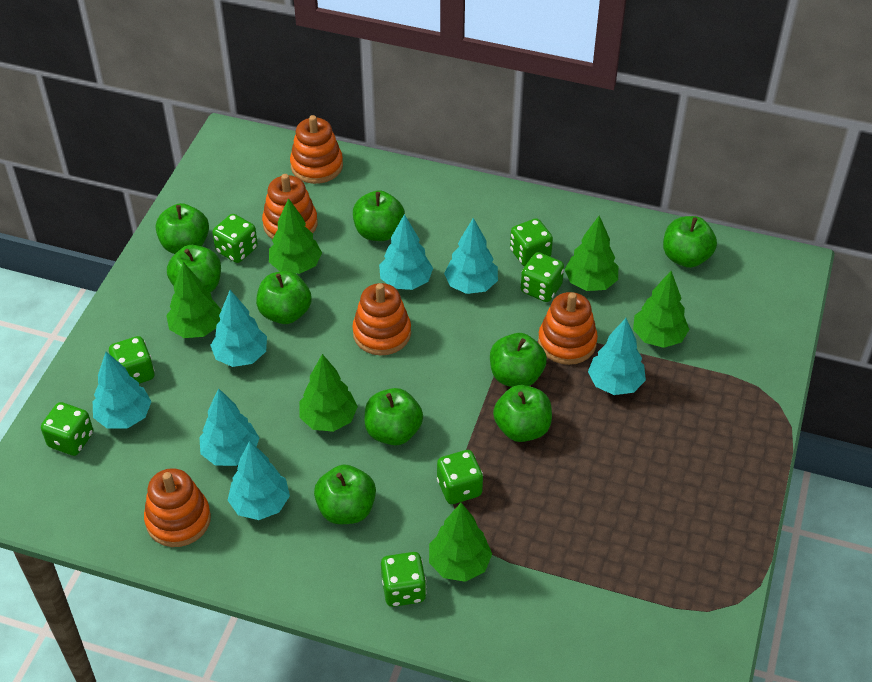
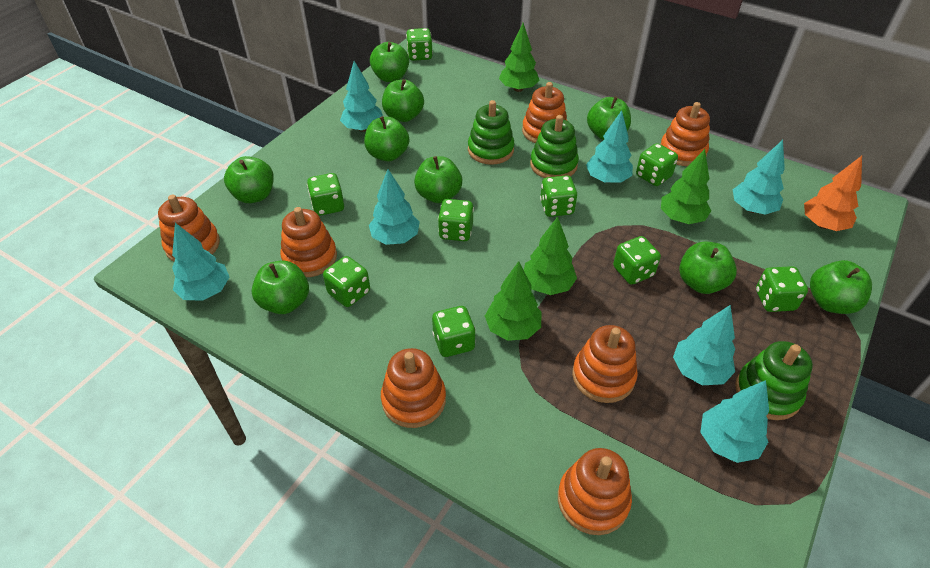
green dice: 7 -> 9
green stacking toy: 0 -> 3
green tree: 6 -> 4
orange stacking toy: 5 -> 7
orange tree: 0 -> 1

